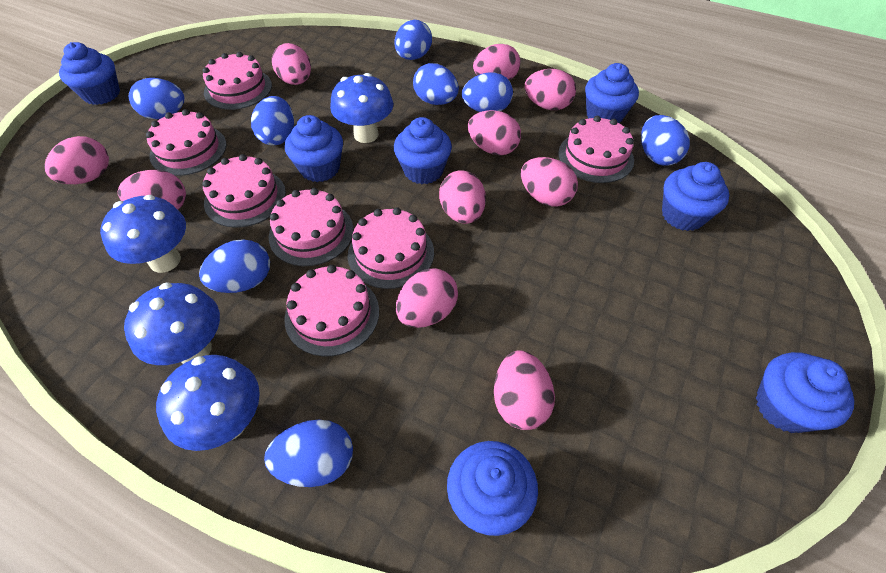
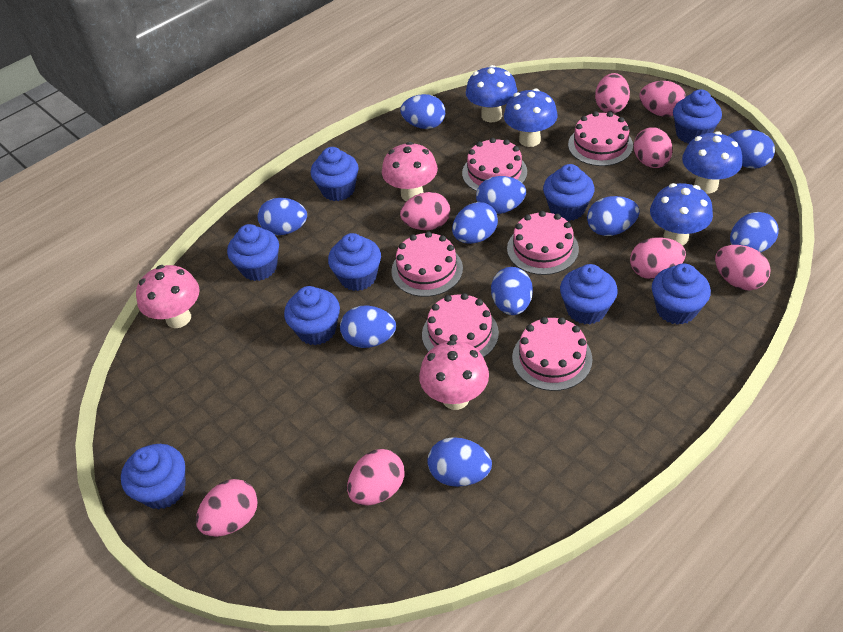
blue cupcake: 7 -> 9
blue egg: 8 -> 10
pink cake: 7 -> 6
pink egg: 10 -> 8
pink mushroom: 0 -> 3

